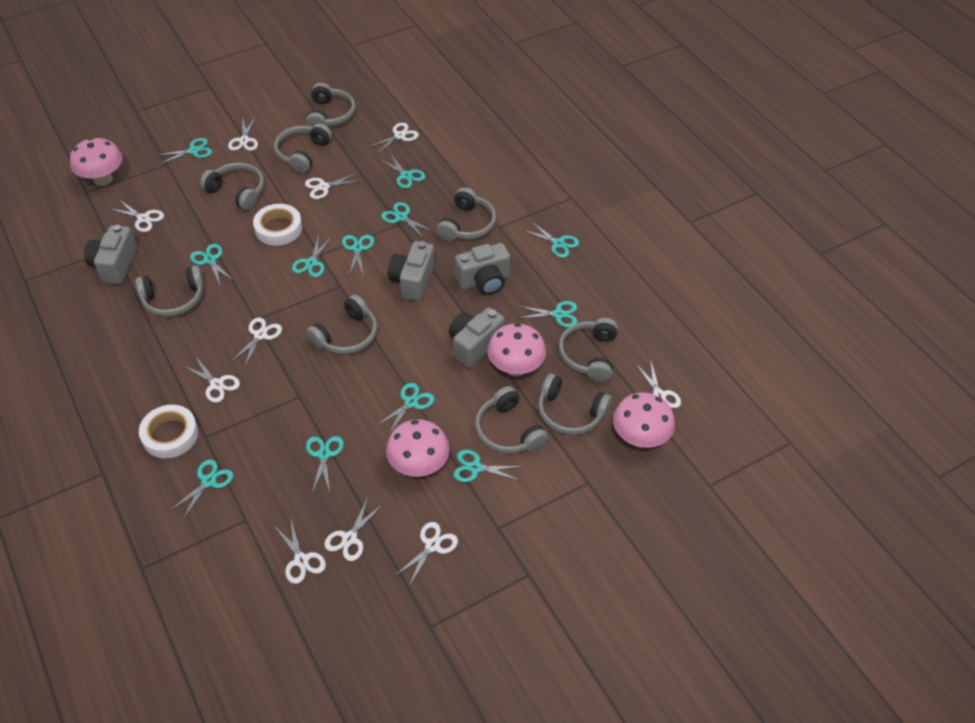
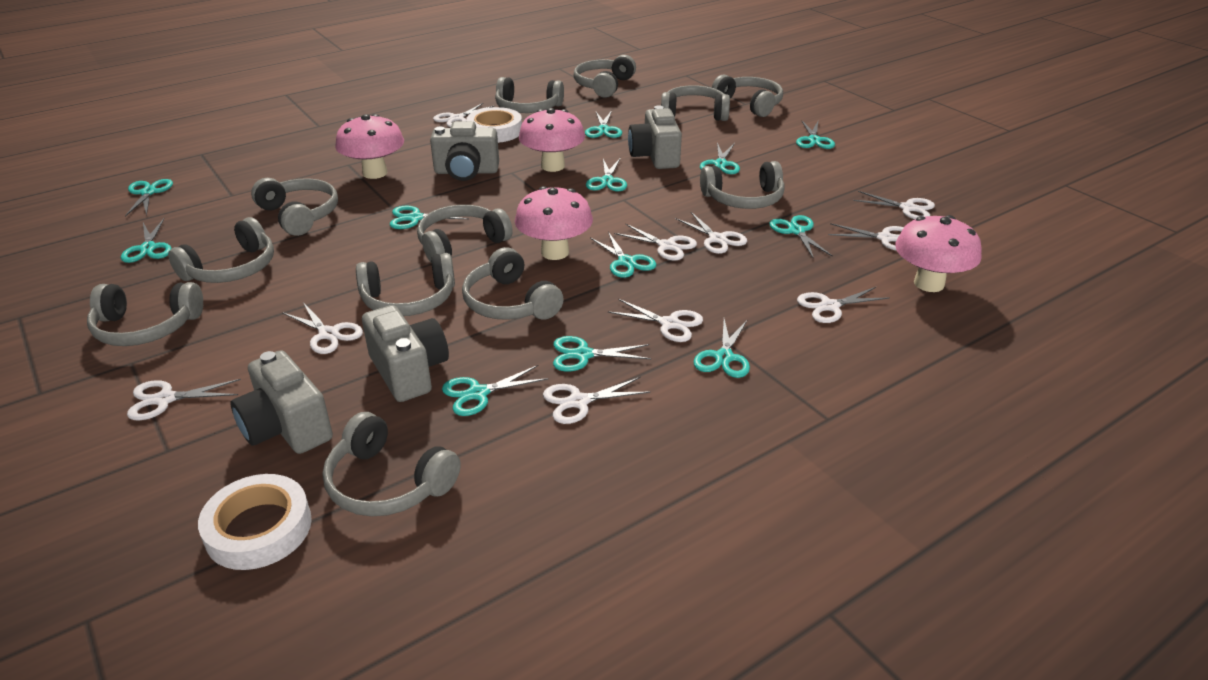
grey headphones: 9 -> 12

